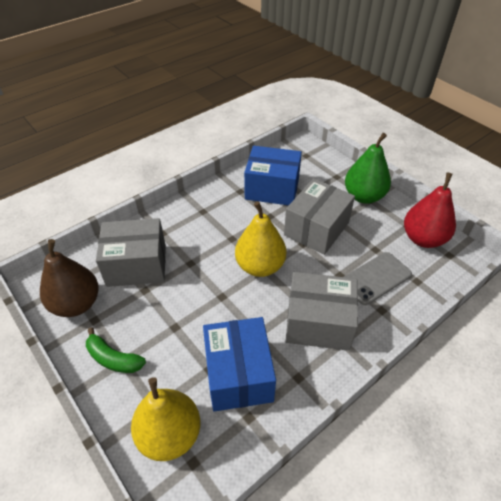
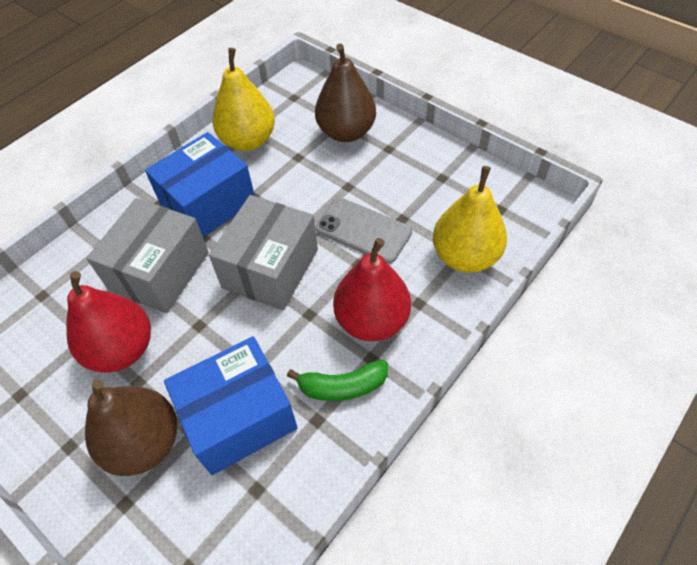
brown pear: 1 -> 2
green pear: 1 -> 0
grey box: 3 -> 2
red pear: 1 -> 2

